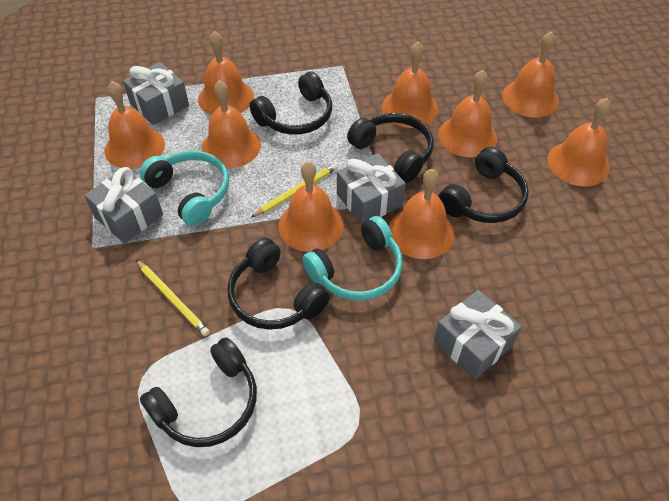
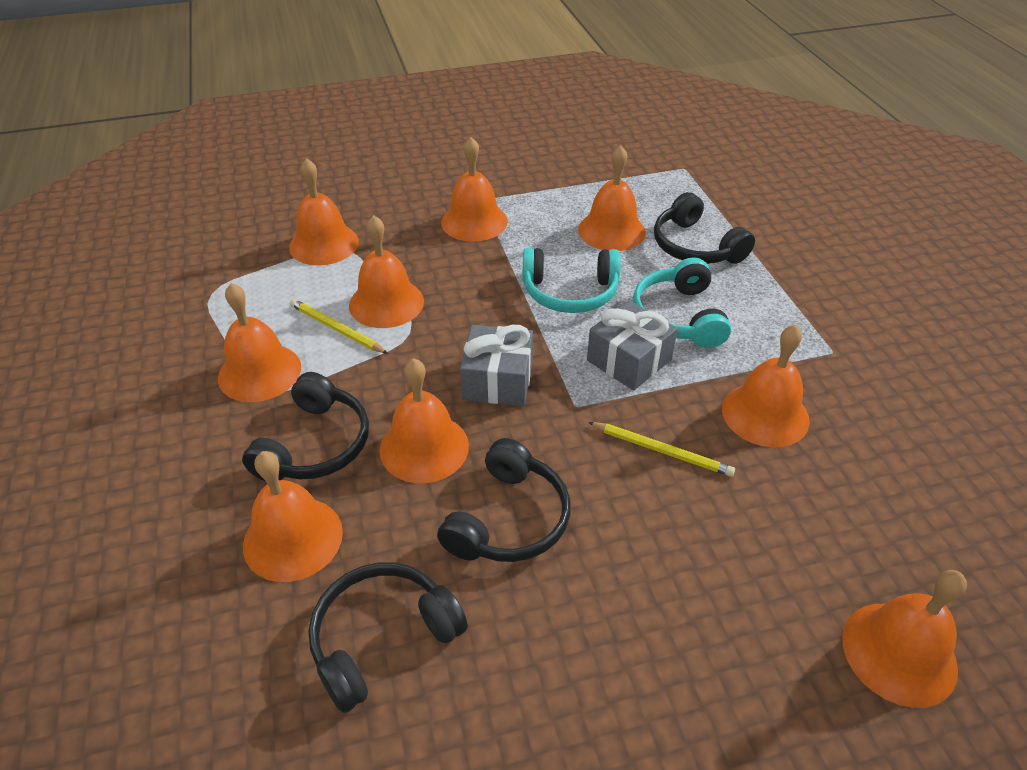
black headphones: 5 -> 4
grey gift: 4 -> 2

